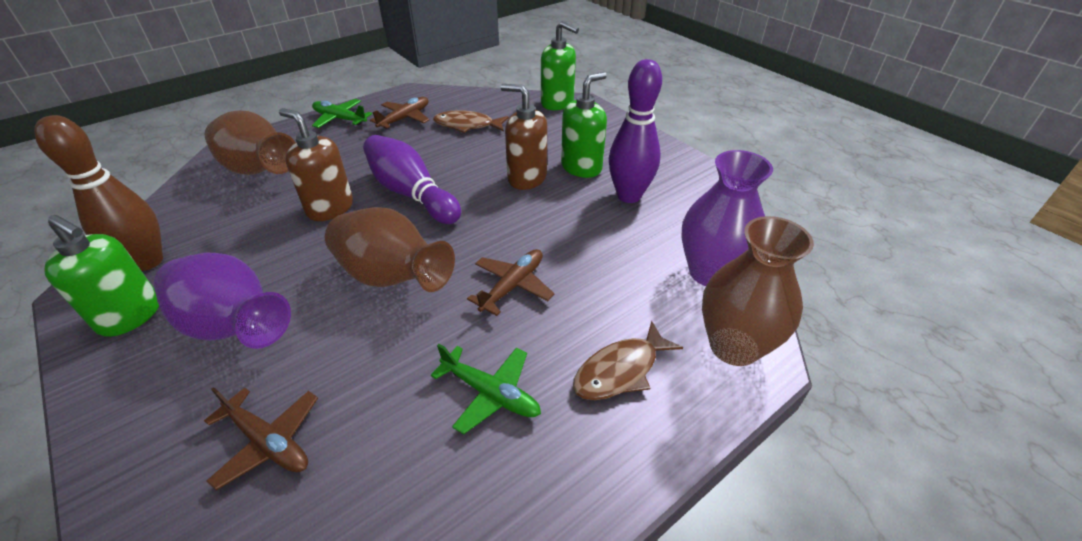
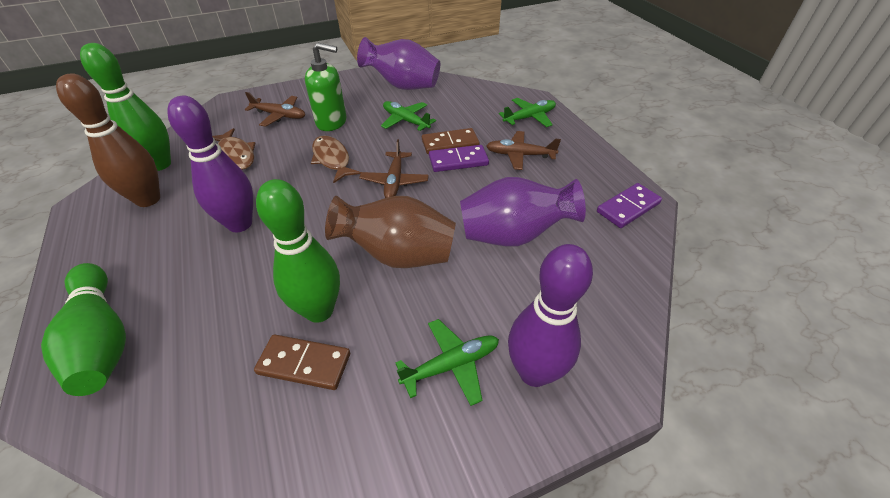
brown domino: 0 -> 2
brown soap dispenser: 2 -> 0
brown vase: 3 -> 1
green bowling pin: 0 -> 3
green plane: 2 -> 3
green soap dispenser: 3 -> 1
purple domino: 0 -> 2

